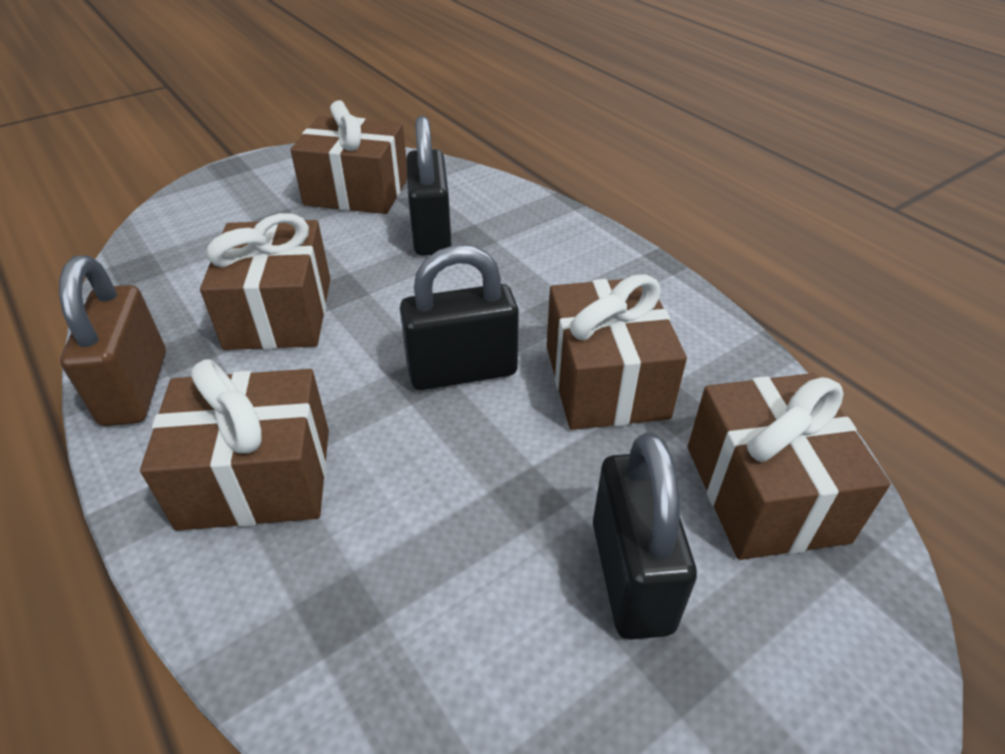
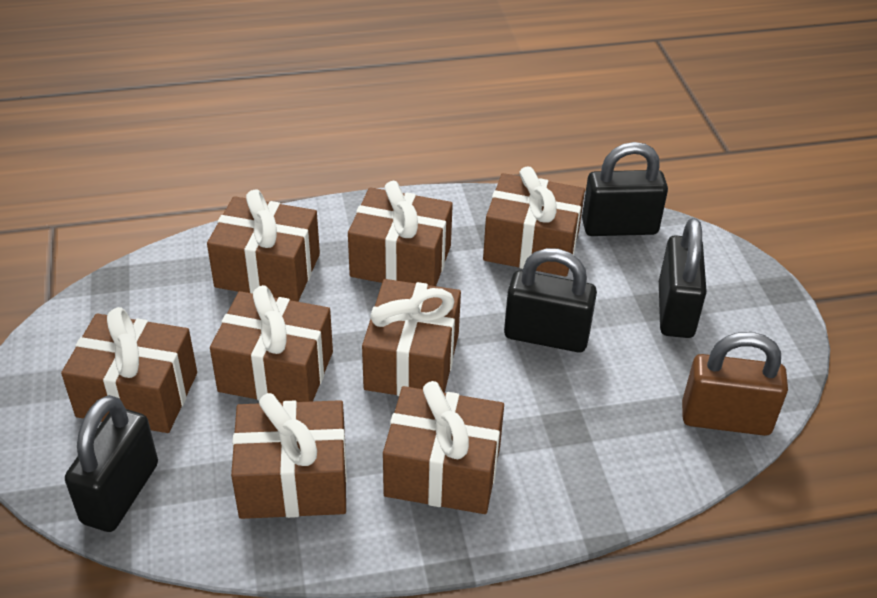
black padlock: 3 -> 4
brown gift: 5 -> 8

